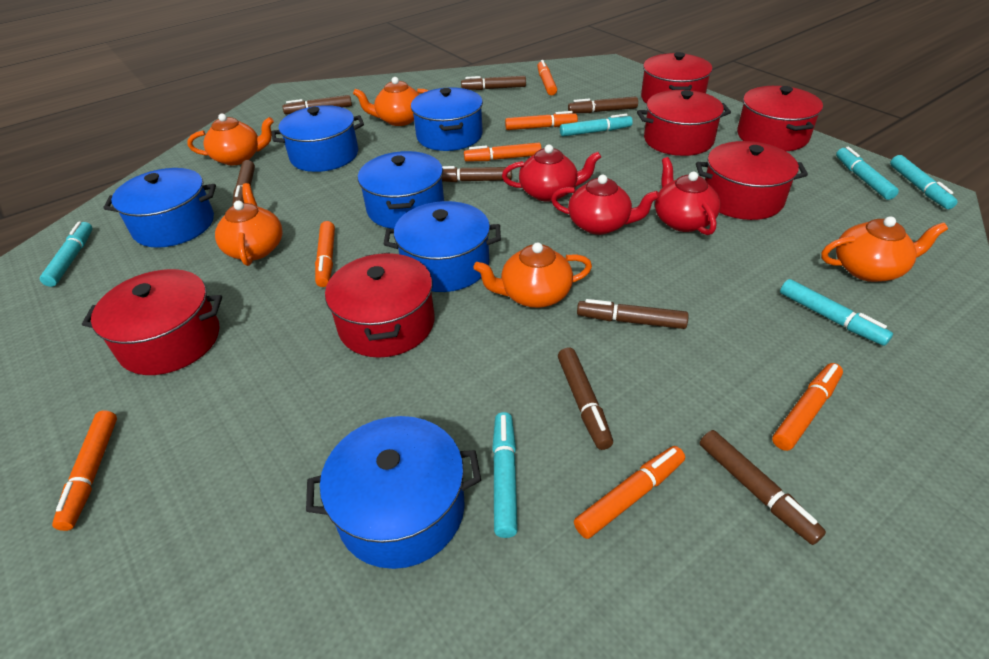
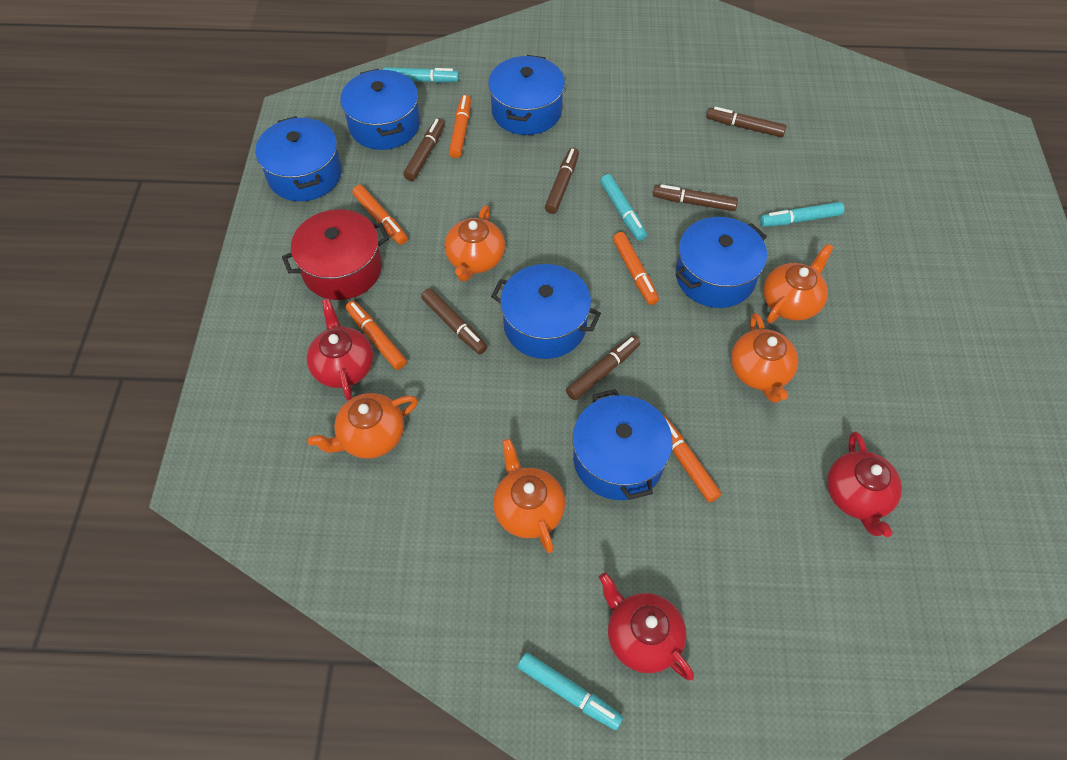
brown marker: 8 -> 6
orange marker: 7 -> 5
red pot: 6 -> 1
turquoise marker: 6 -> 4

